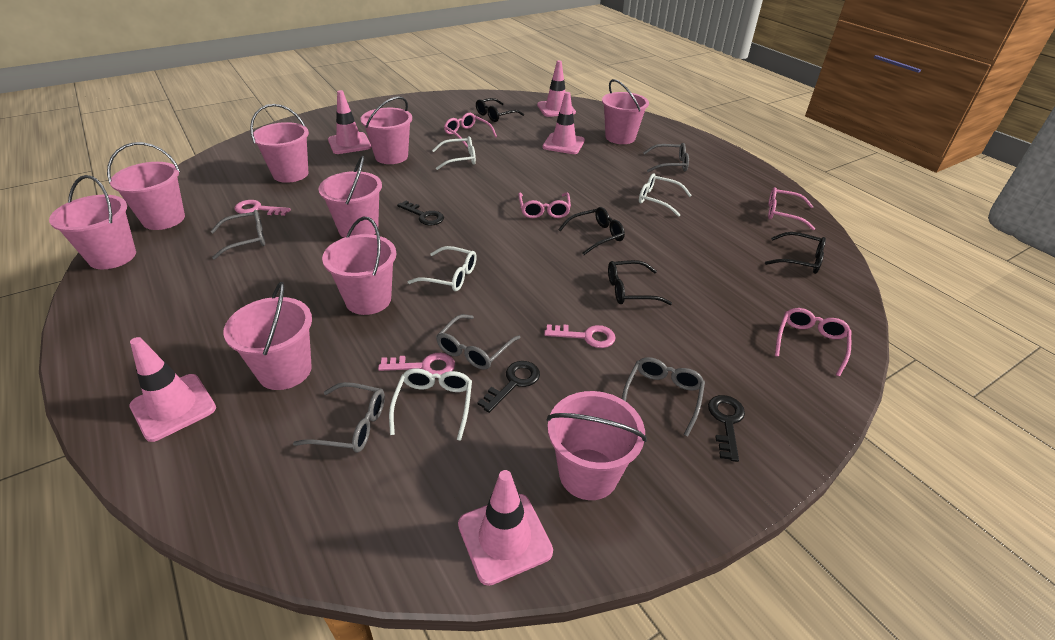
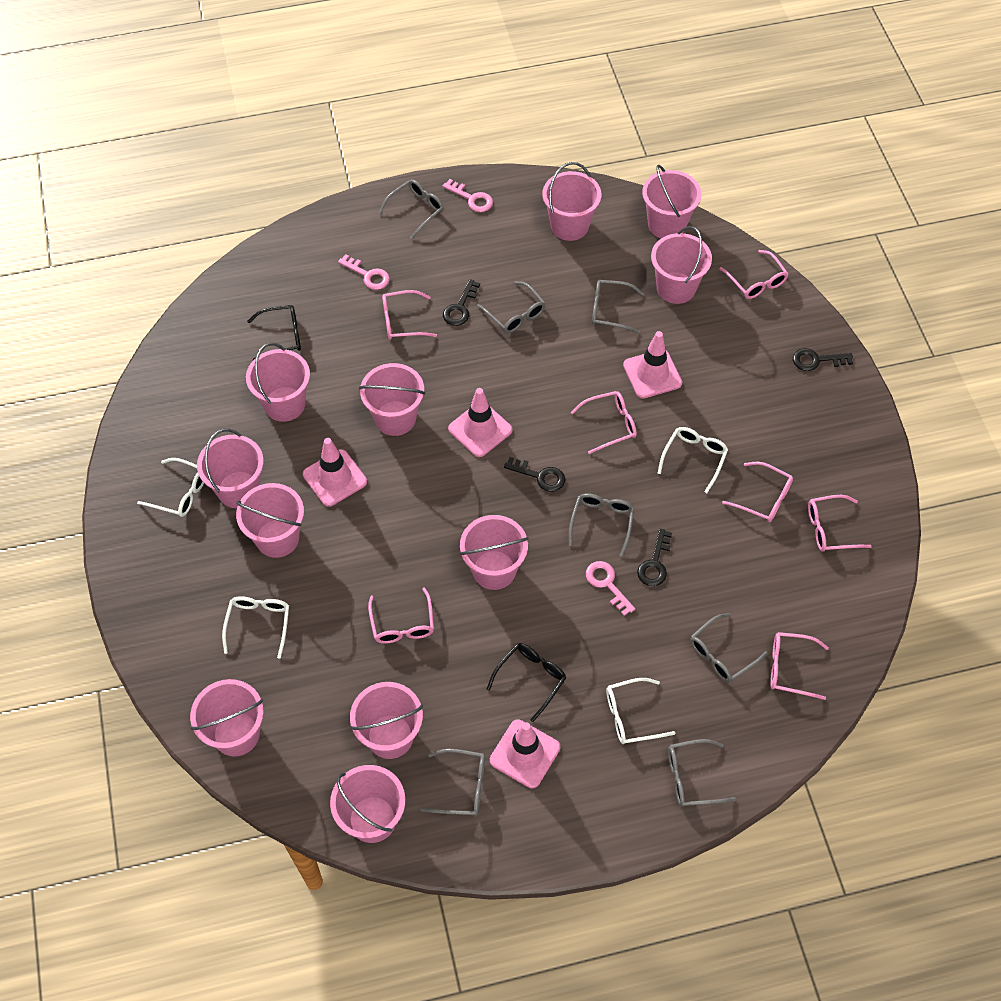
black glasses: 4 -> 2
black key: 3 -> 4
grey glasses: 5 -> 7
pink bucket: 9 -> 11
pink glasses: 4 -> 7
pink traffic cone: 5 -> 4

